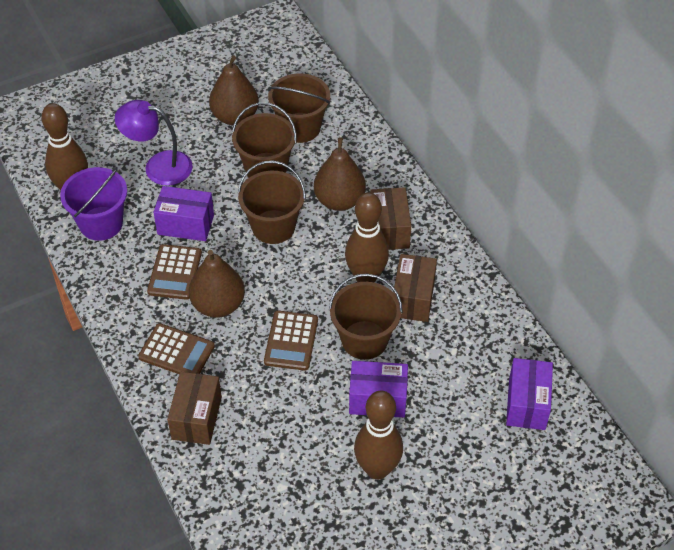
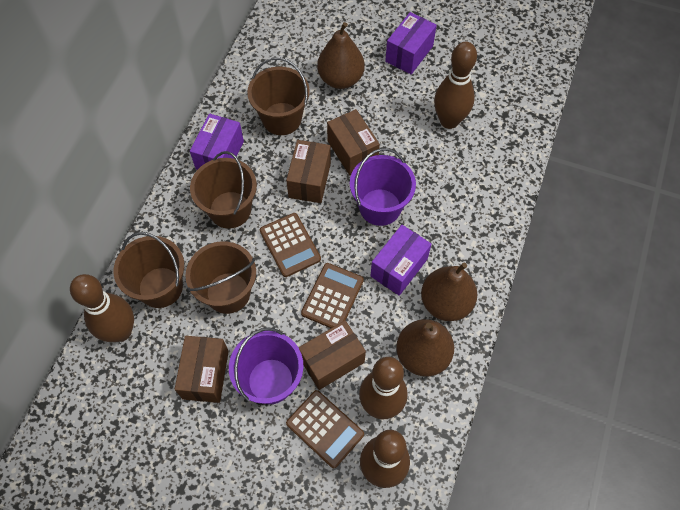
brown bowling pin: 3 -> 4
brown box: 3 -> 4
purple bucket: 1 -> 2
purple lamp: 1 -> 0

